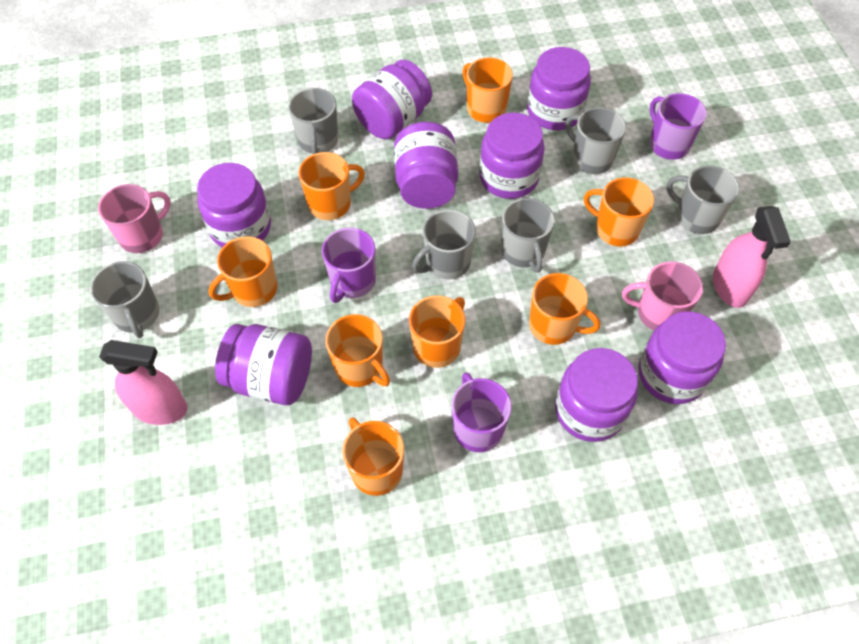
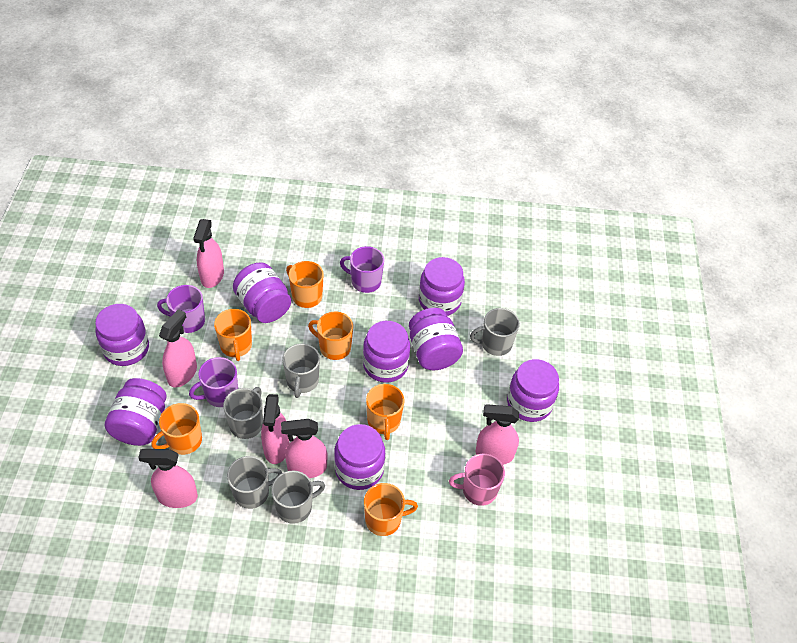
grey mug: 6 -> 5
orange mug: 8 -> 6
pink mug: 2 -> 1
pink spray bottle: 2 -> 6

